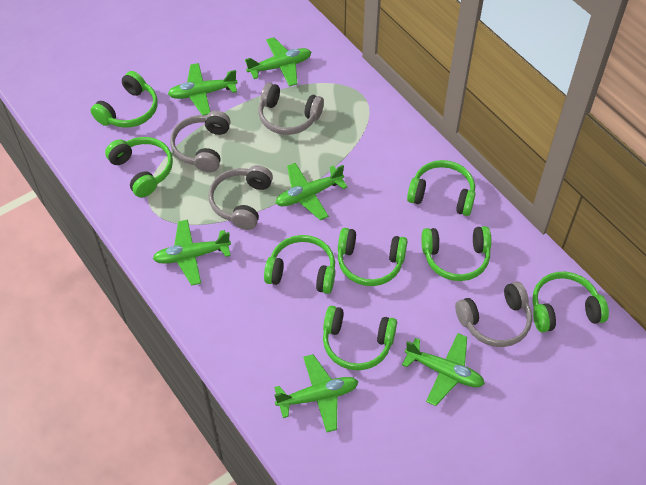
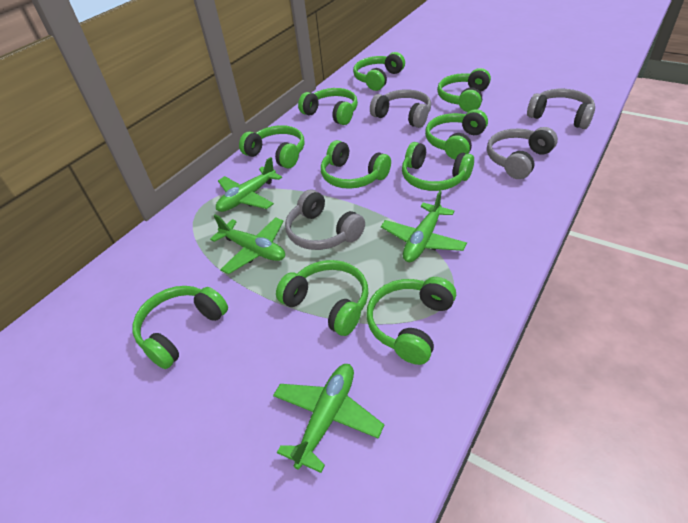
green headphones: 8 -> 10
green plane: 6 -> 4

